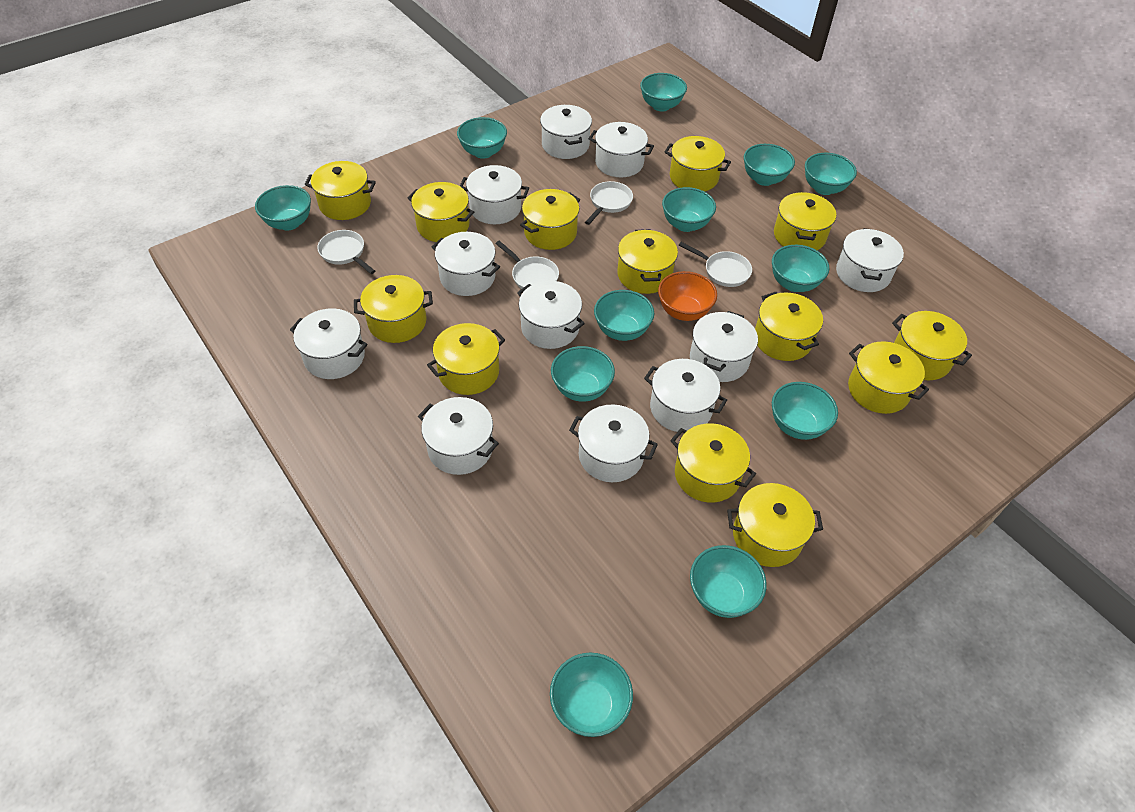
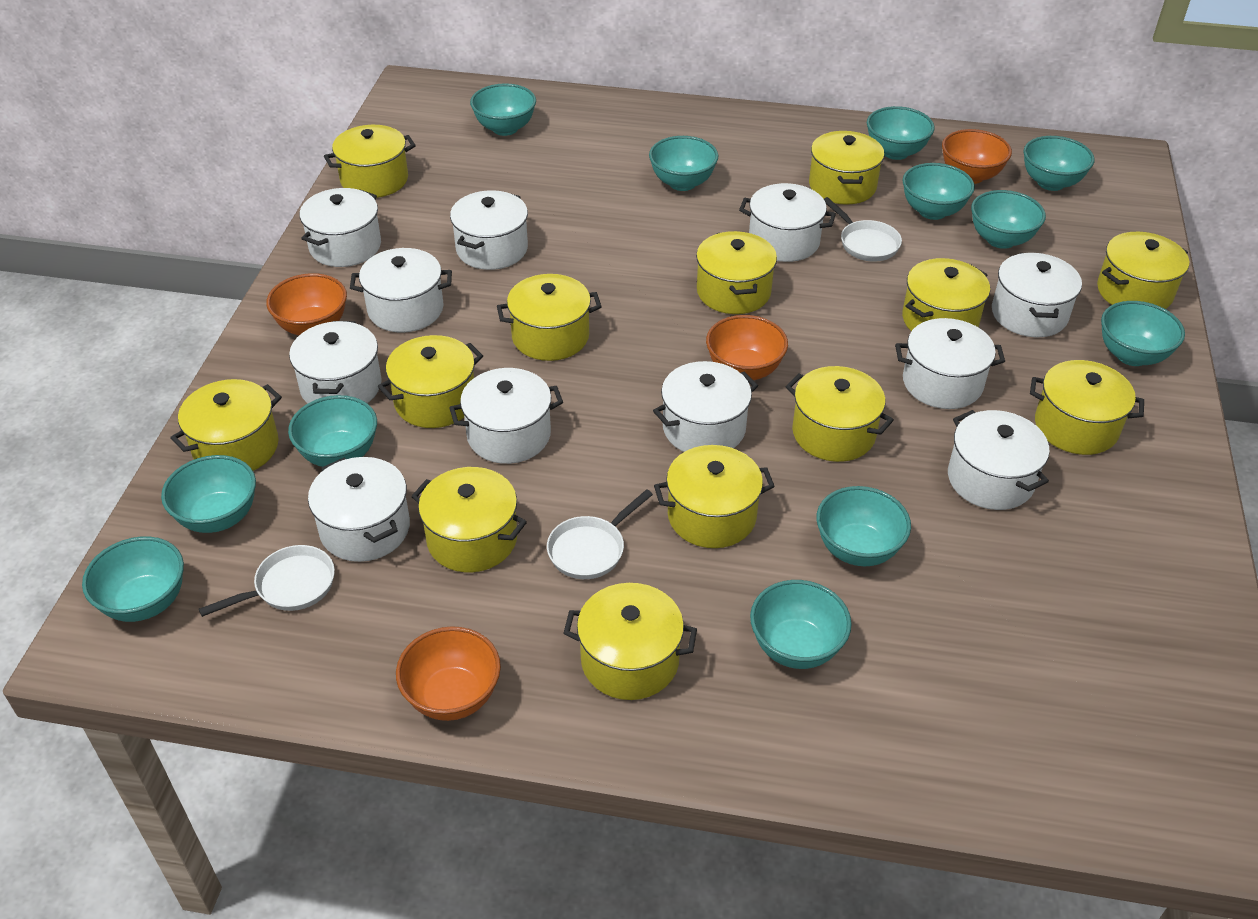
orange bowl: 1 -> 4
white pan: 4 -> 3

